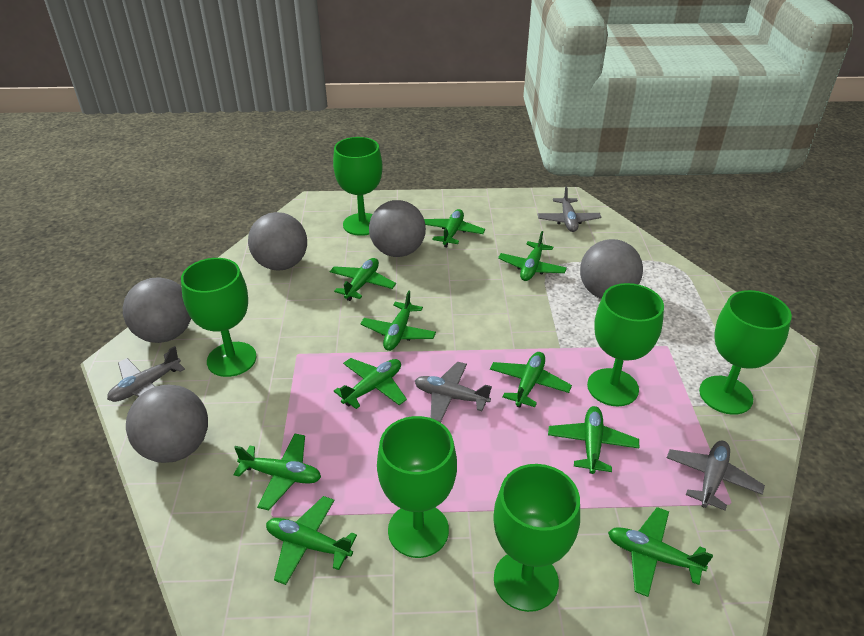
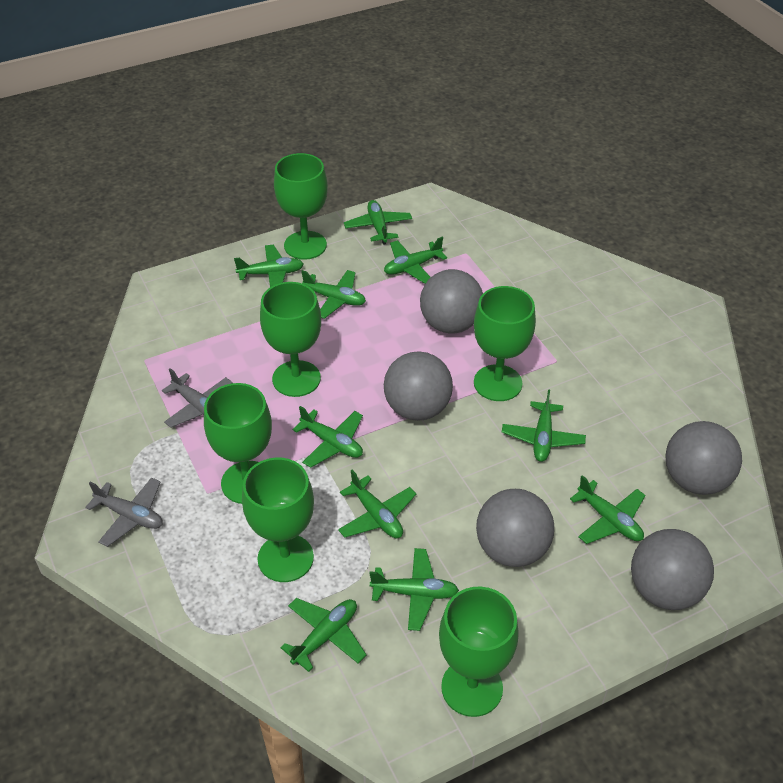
grey plane: 4 -> 2

